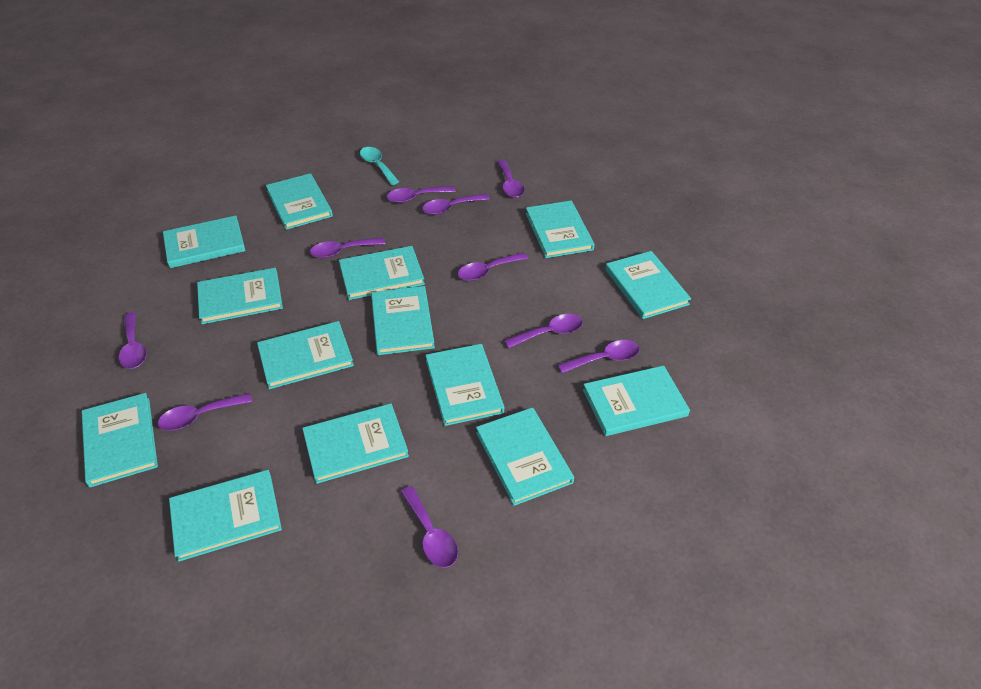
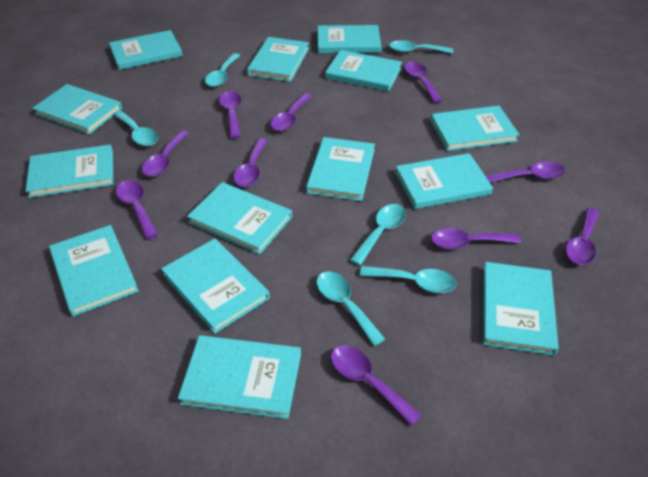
turquoise spoon: 1 -> 6

